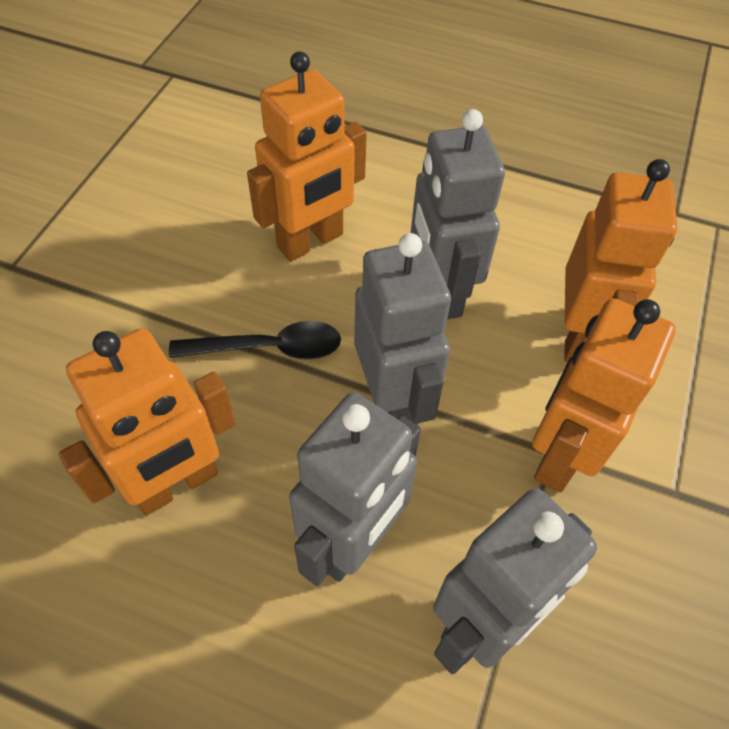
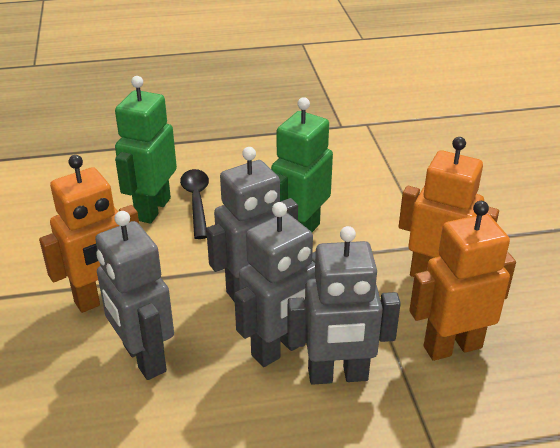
green robot: 0 -> 2
orange robot: 4 -> 3

